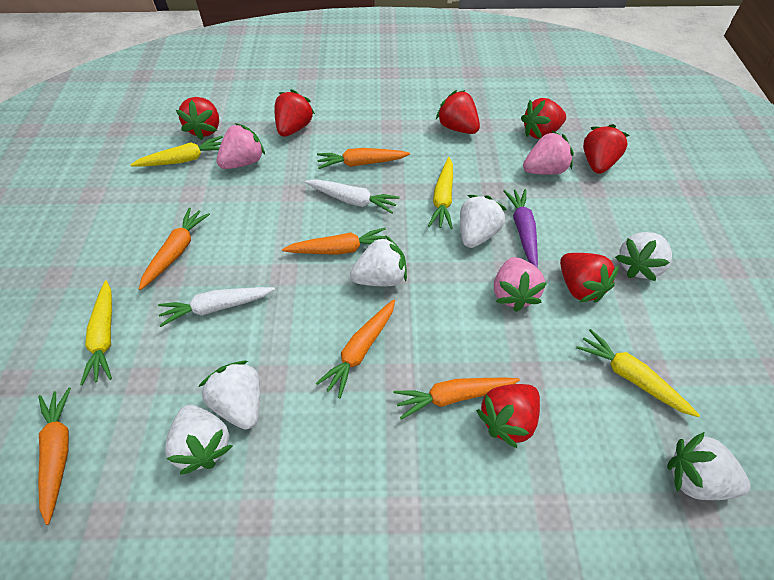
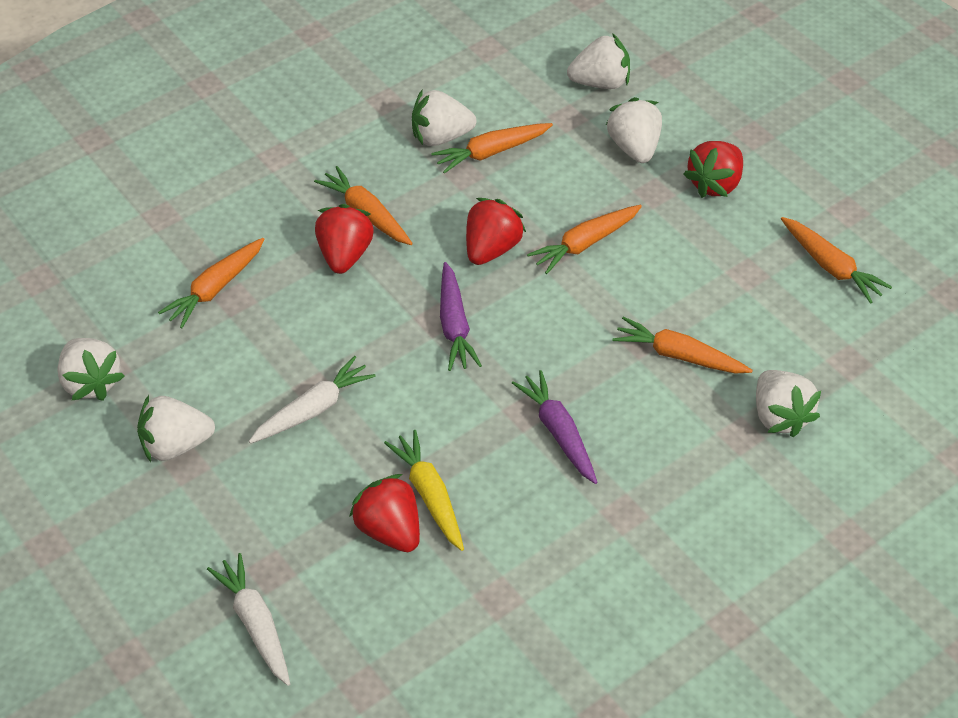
pink strawberry: 3 -> 0
purple carrot: 1 -> 2
red strawberry: 7 -> 4
yellow carrot: 4 -> 1

